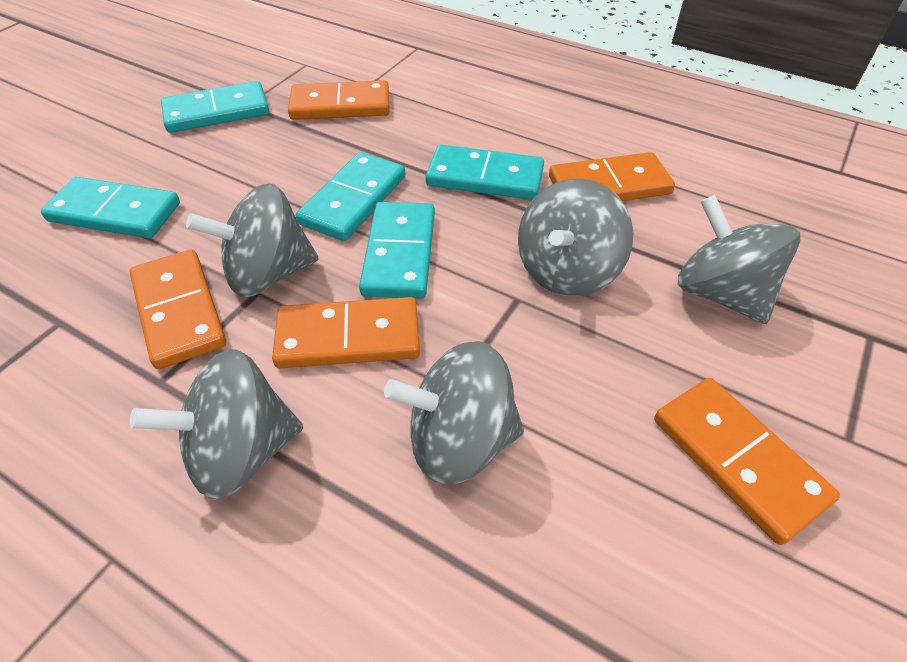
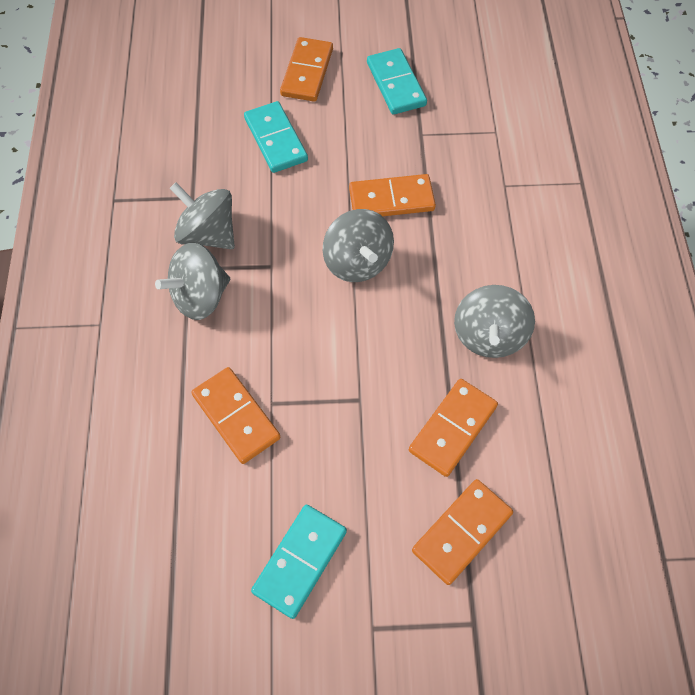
grey spinning top: 5 -> 4
turquoise domino: 5 -> 3

